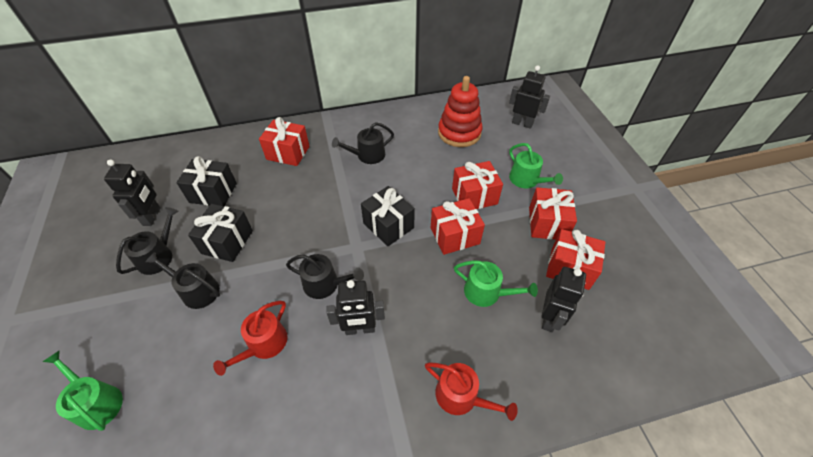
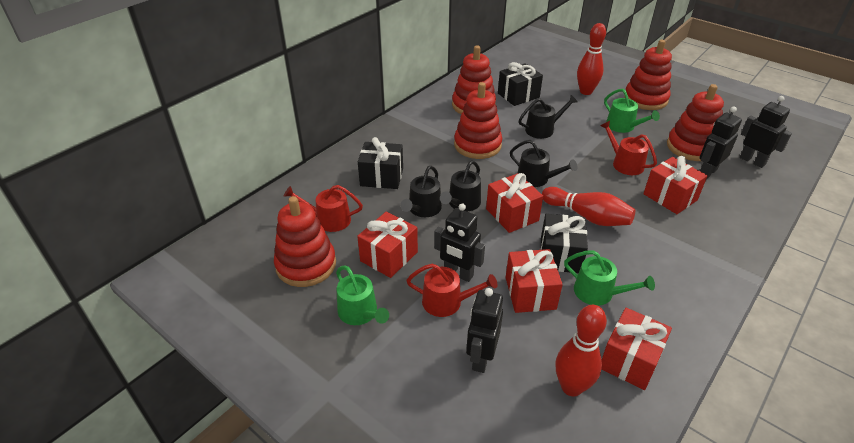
red bowling pin: 0 -> 3
red stacking toy: 1 -> 5
red watering can: 2 -> 3

